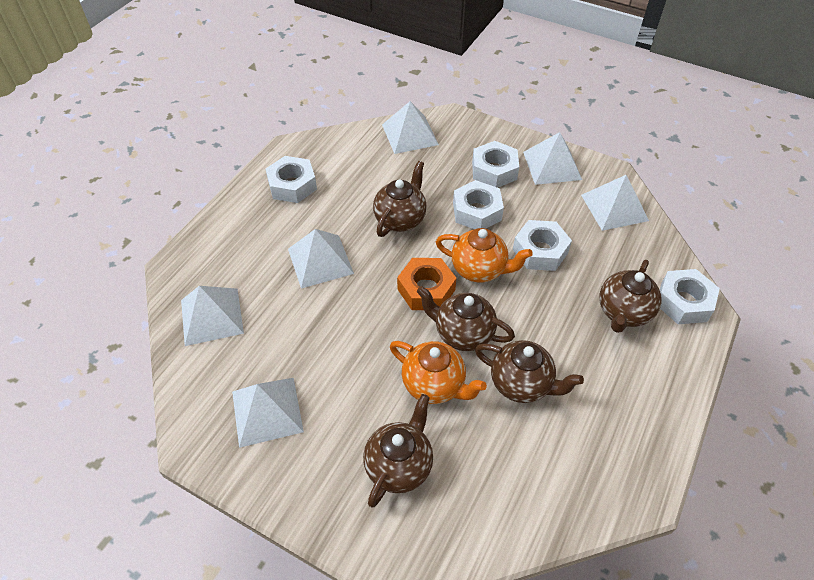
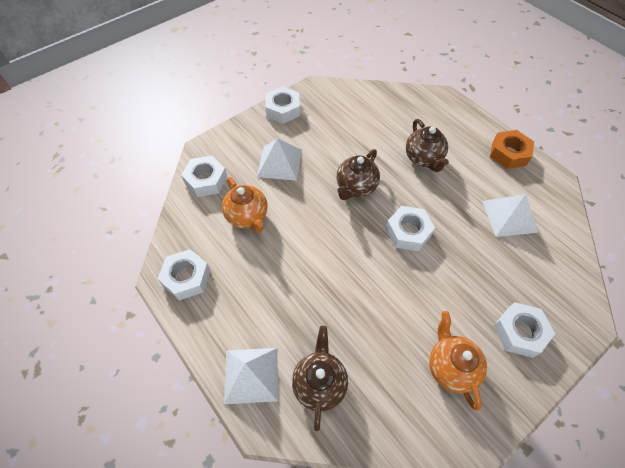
brown teapot: 5 -> 3
white pyramid: 6 -> 3

